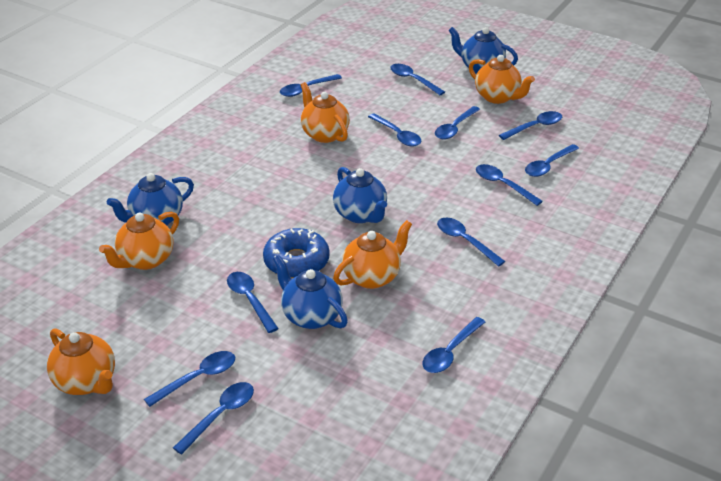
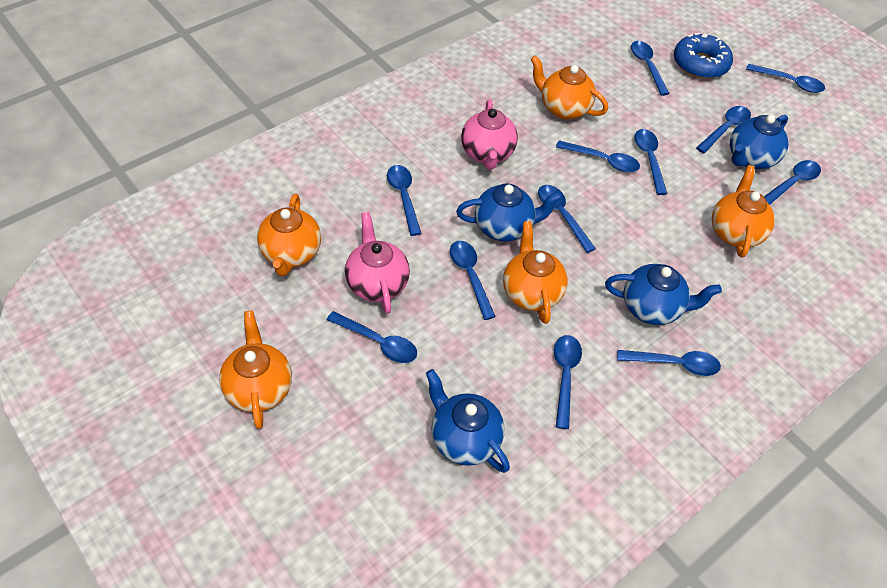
pink teapot: 0 -> 2

